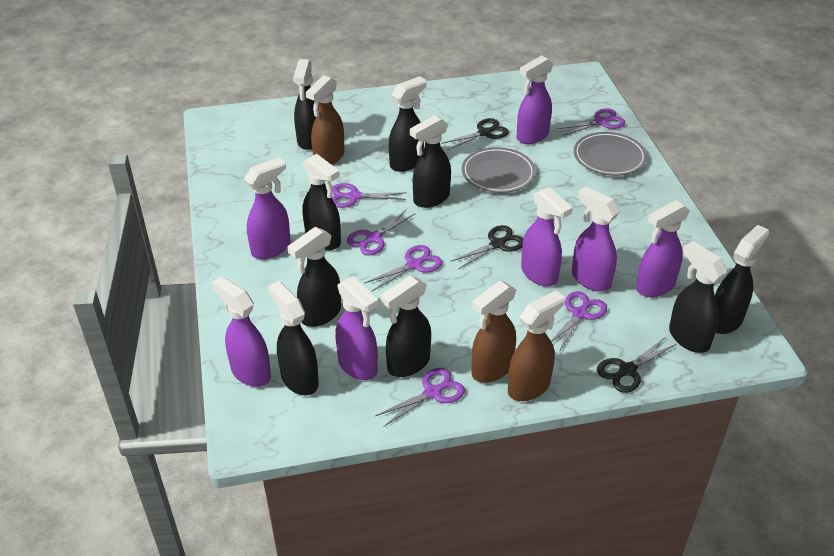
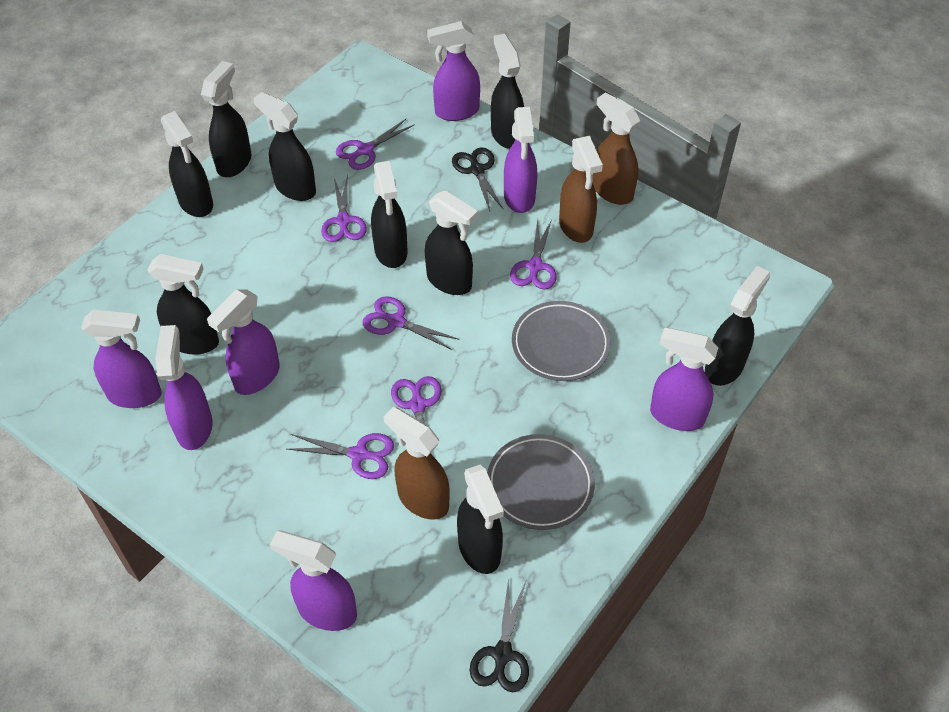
black scissors: 3 -> 2

